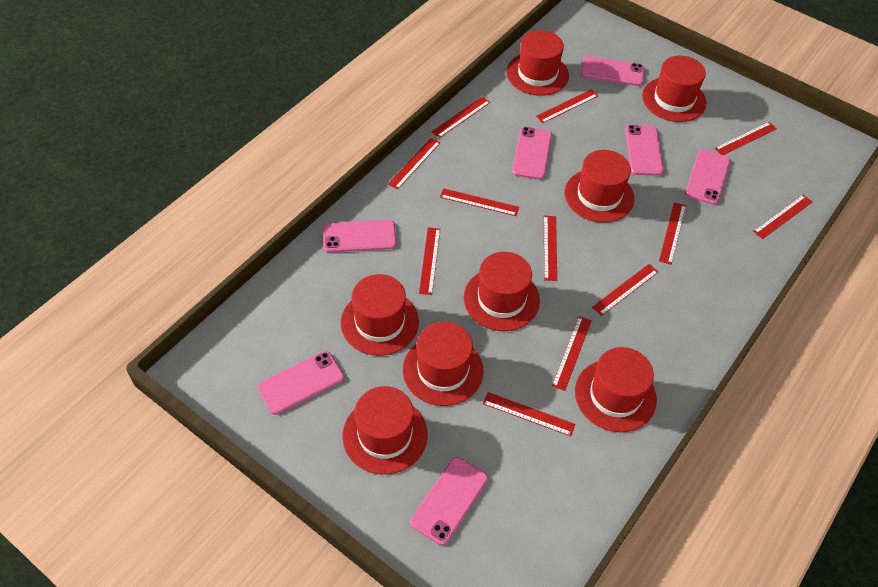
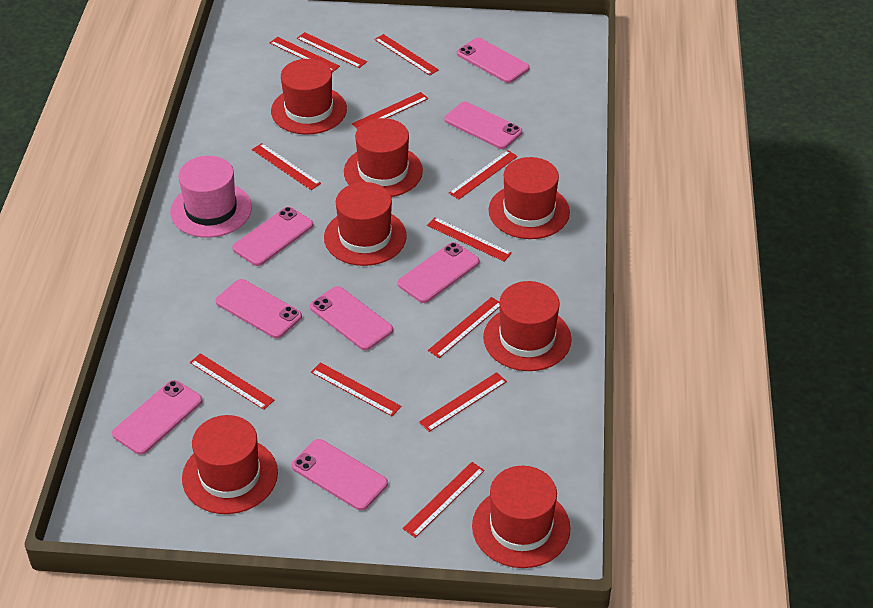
pink hat: 0 -> 1
pink phone: 7 -> 8
red hat: 8 -> 7

